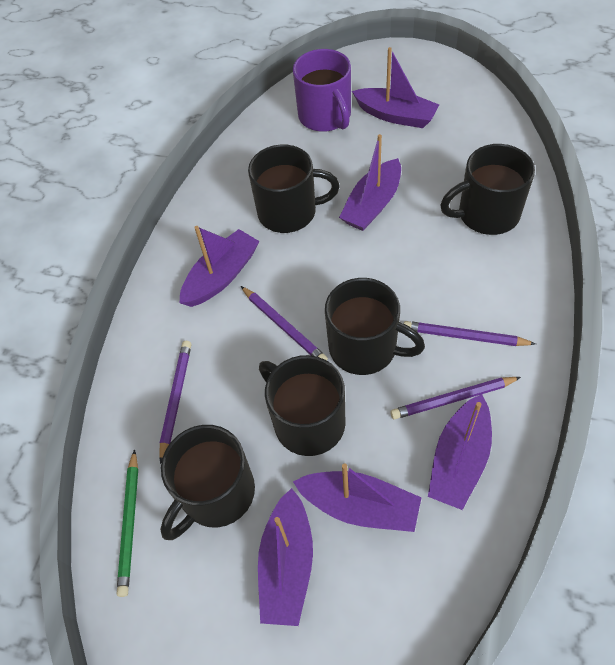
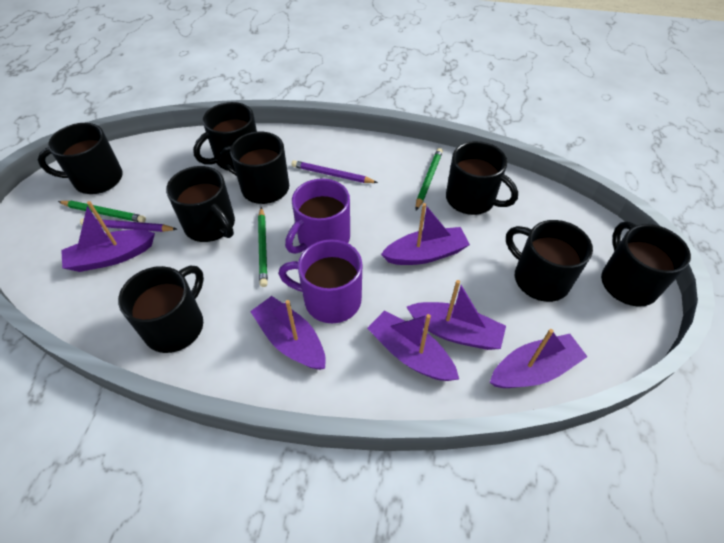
black mug: 5 -> 8
green pencil: 1 -> 3
purple mug: 1 -> 2
purple pencil: 4 -> 2

